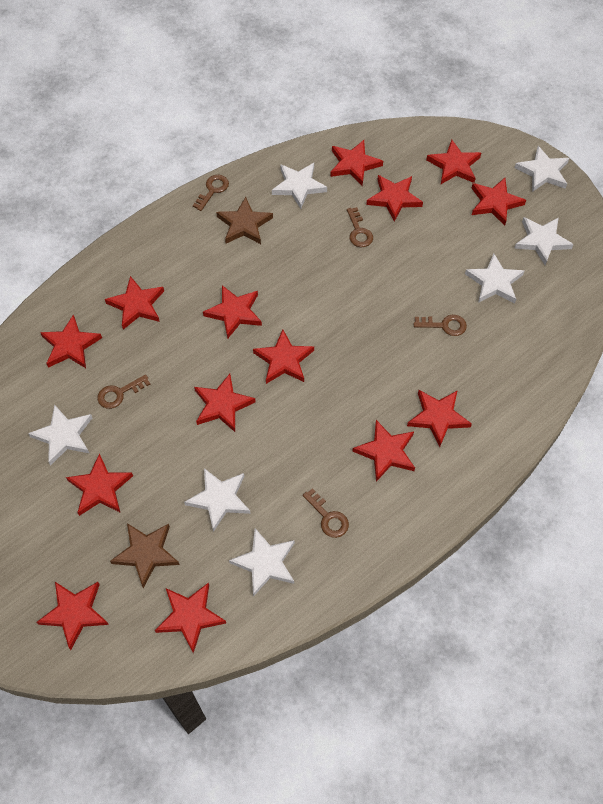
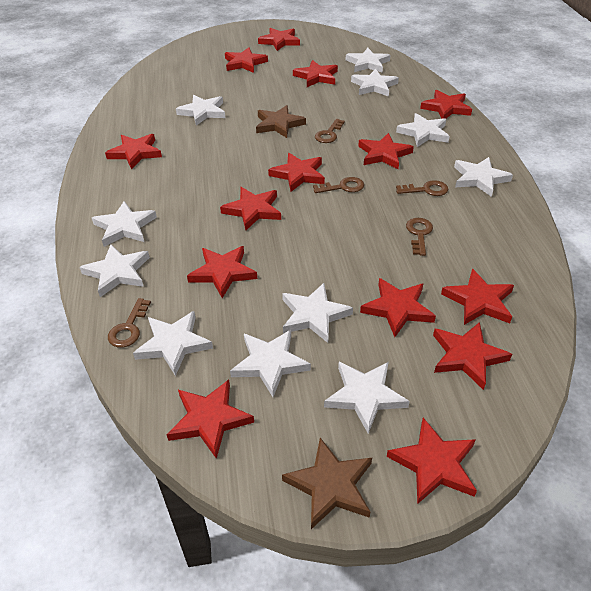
white star: 7 -> 11

